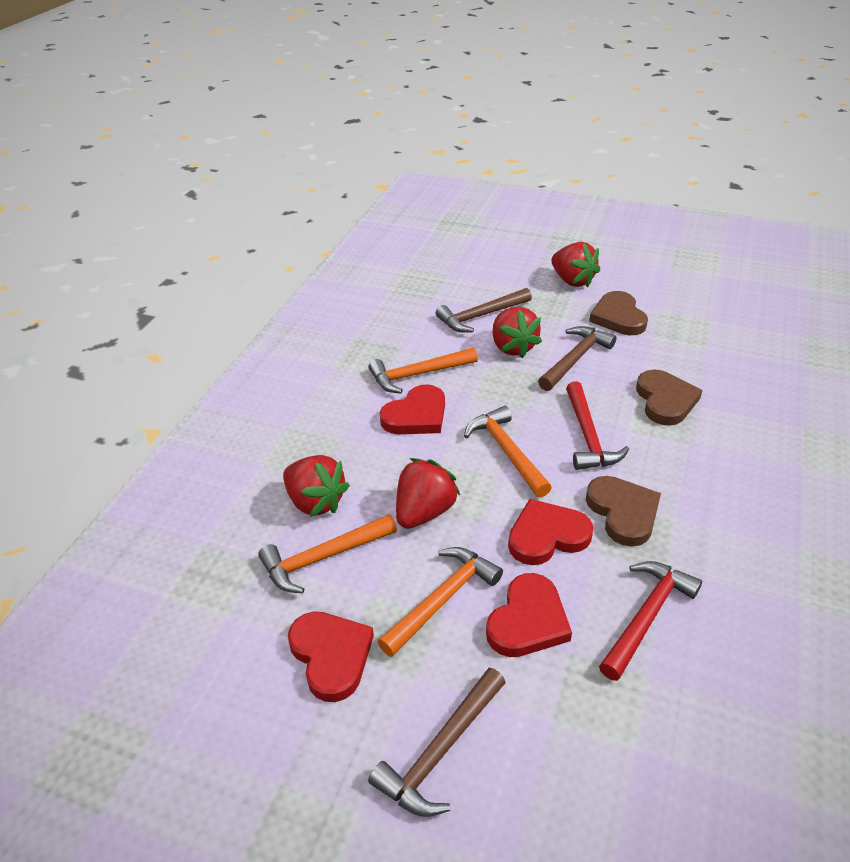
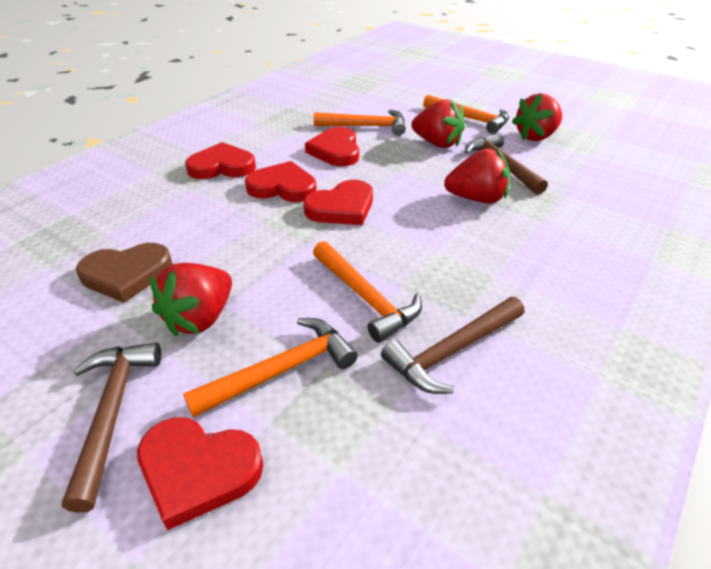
brown heart: 3 -> 1
red hammer: 2 -> 0
red heart: 4 -> 5

